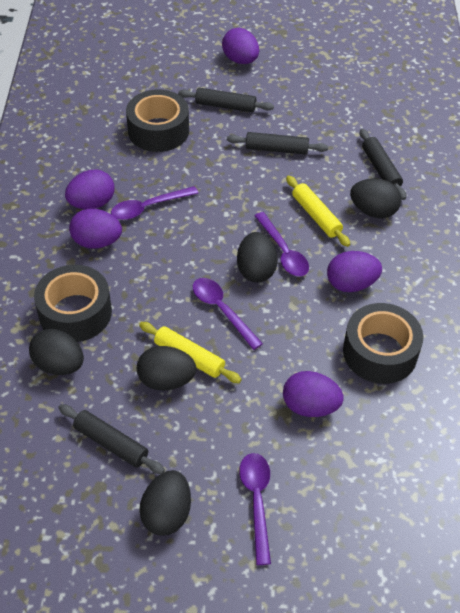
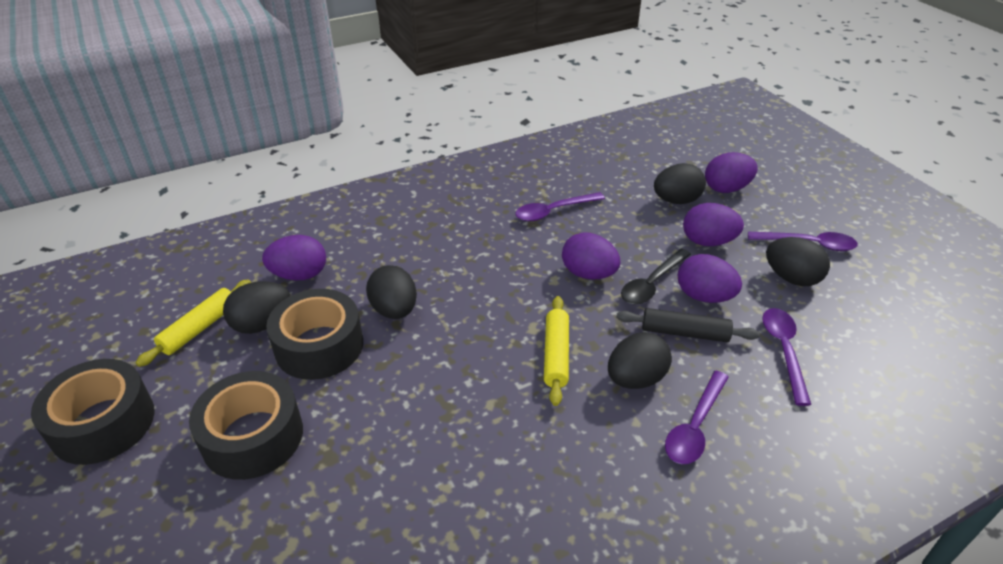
black rolling pin: 4 -> 1
black spoon: 0 -> 1

